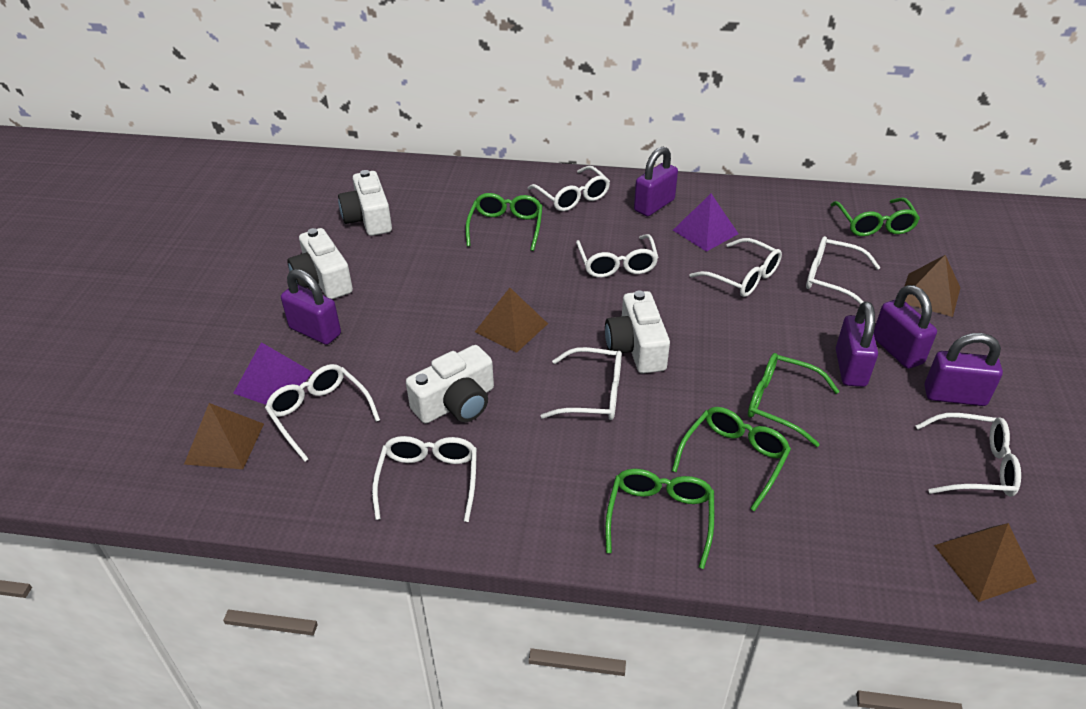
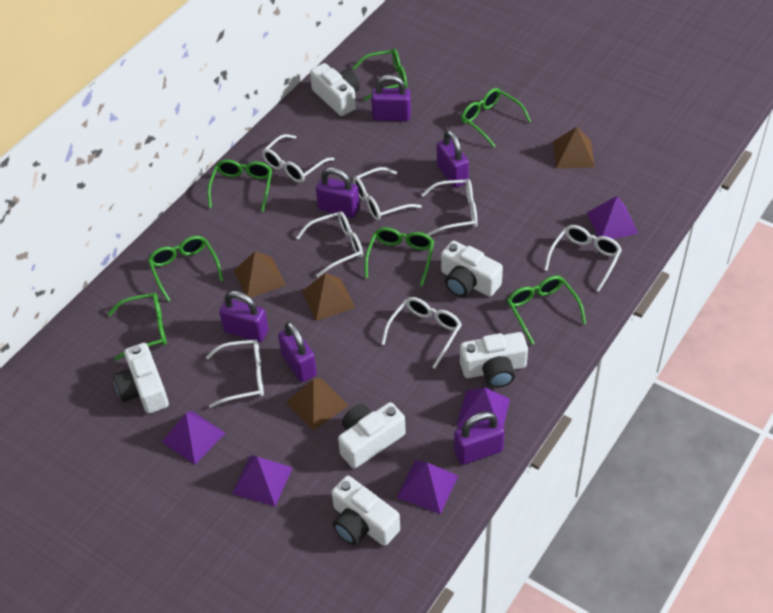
green glasses: 5 -> 7
purple padlock: 5 -> 6
purple pyramid: 2 -> 5
white camera: 4 -> 6
white glasses: 8 -> 7

